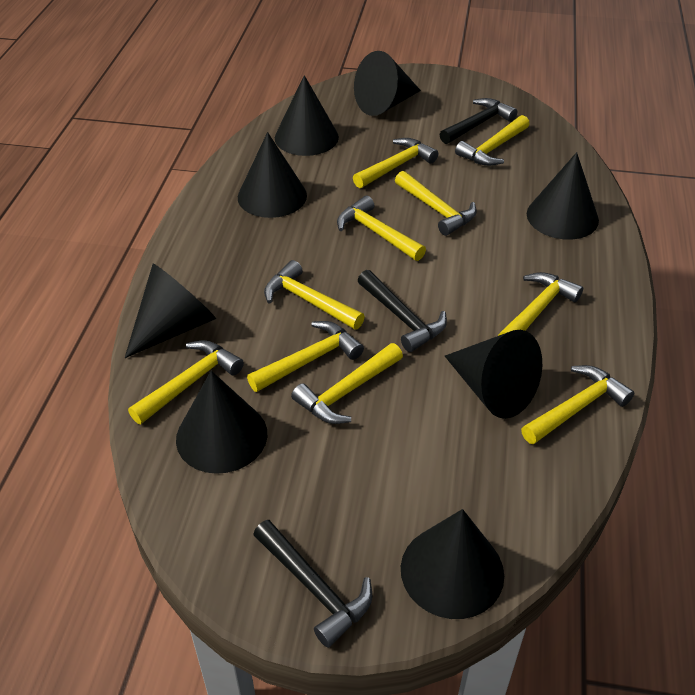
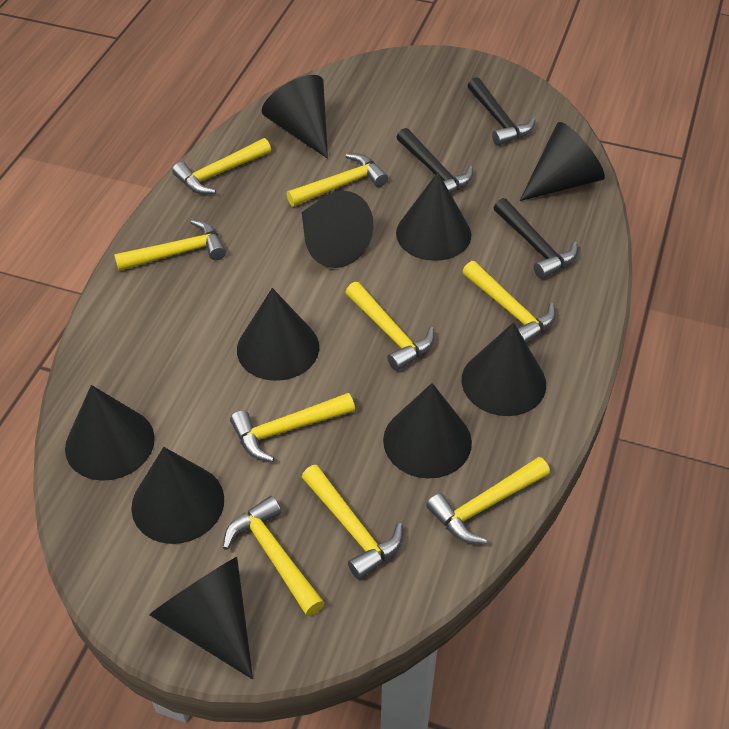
black cone: 8 -> 10
yellow hammer: 10 -> 9

